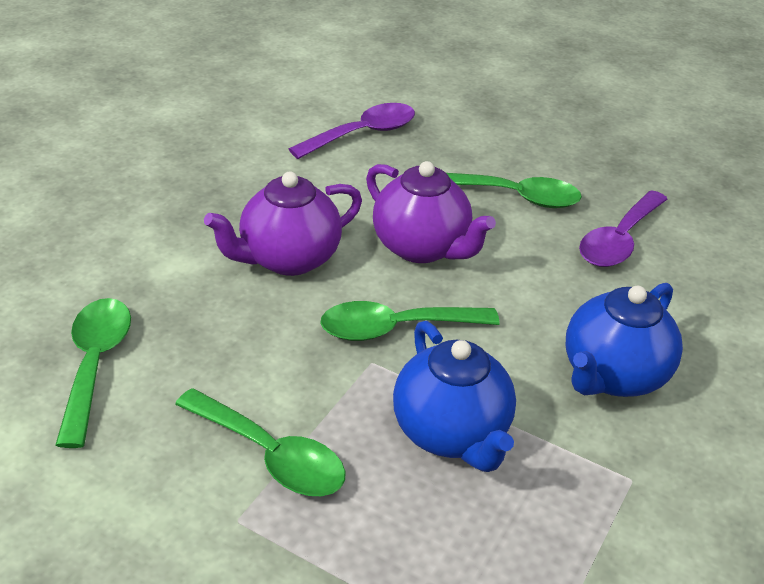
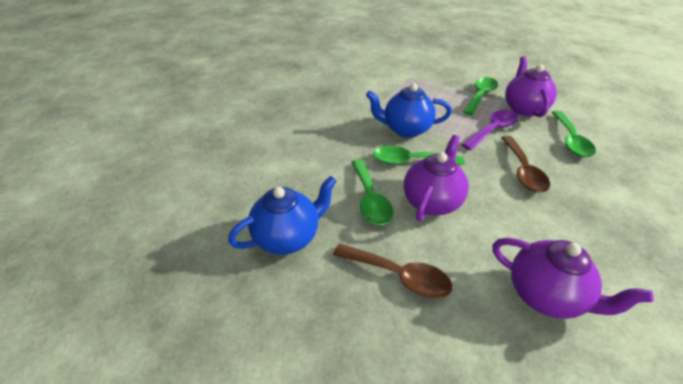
brown spoon: 0 -> 2
purple spoon: 2 -> 1
purple teapot: 2 -> 3

